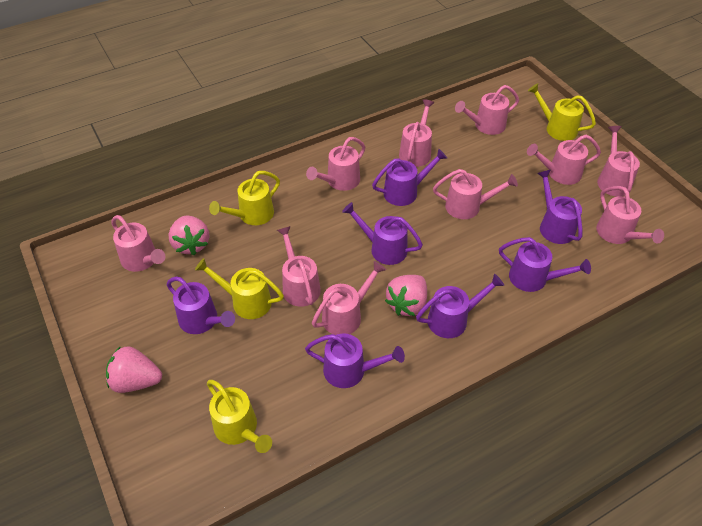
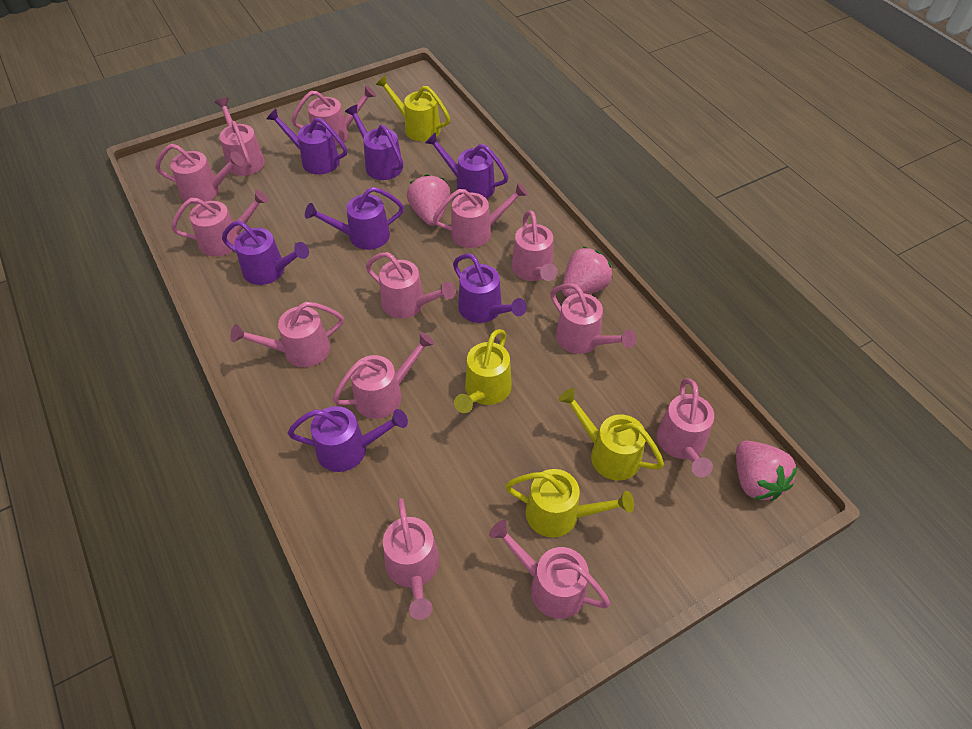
pink watering can: 10 -> 13

